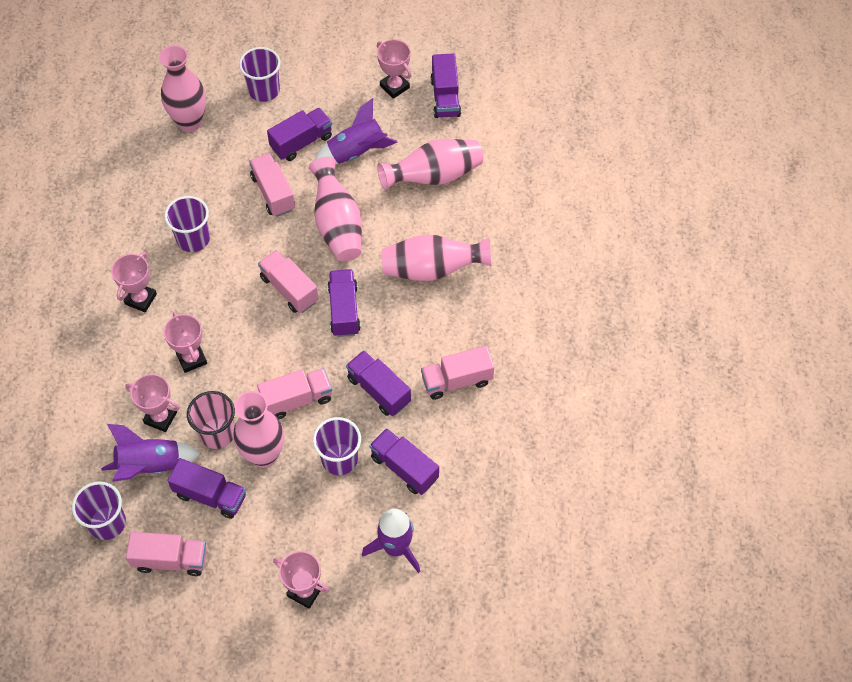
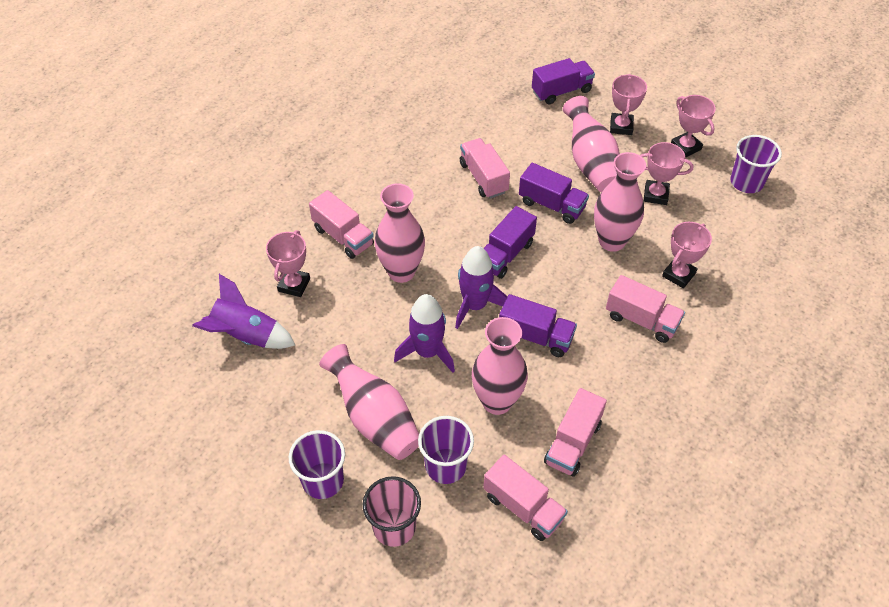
purple cup: 4 -> 3
purple truck: 6 -> 4

